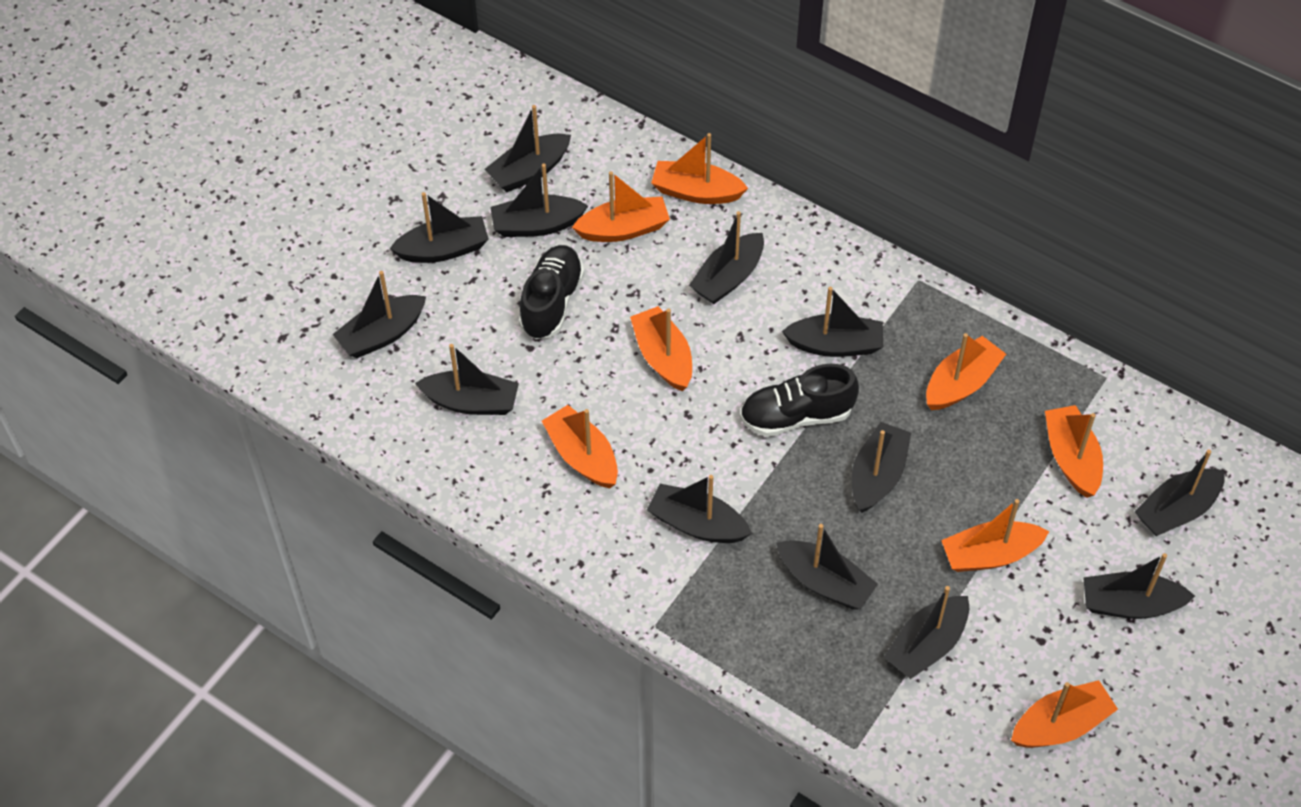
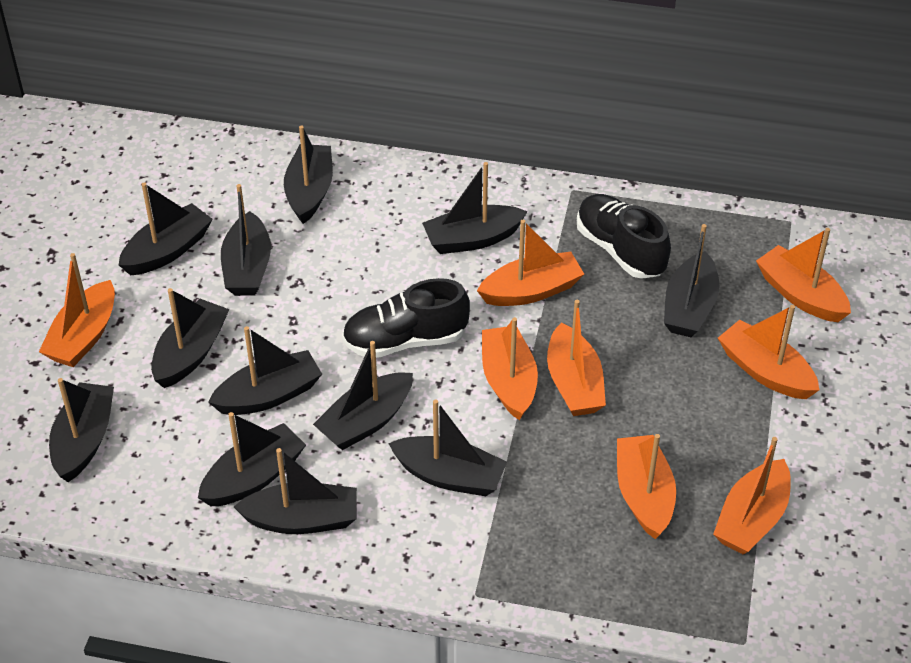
black boat: 13 -> 12

